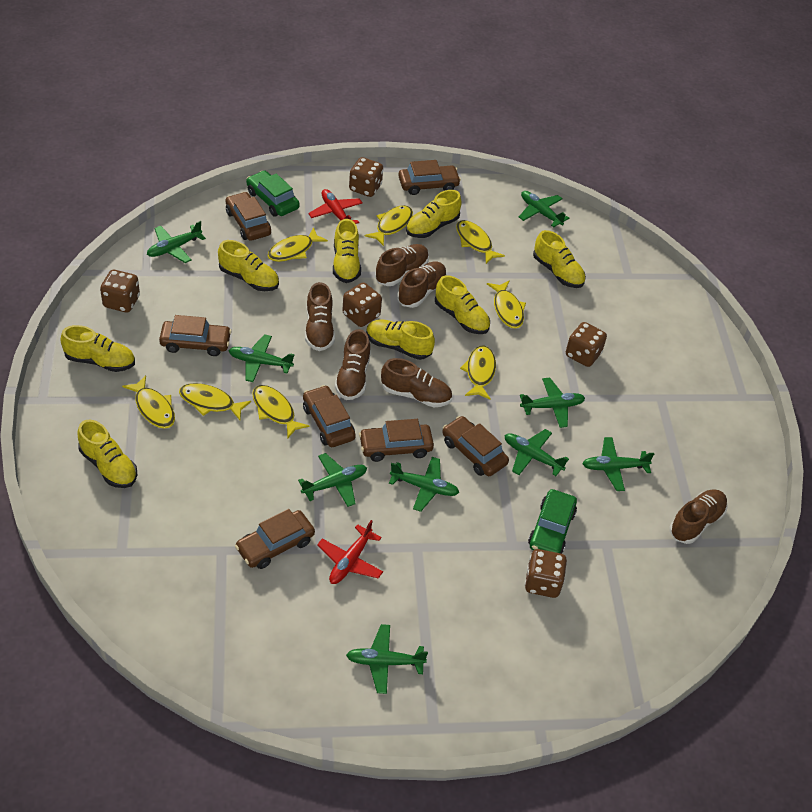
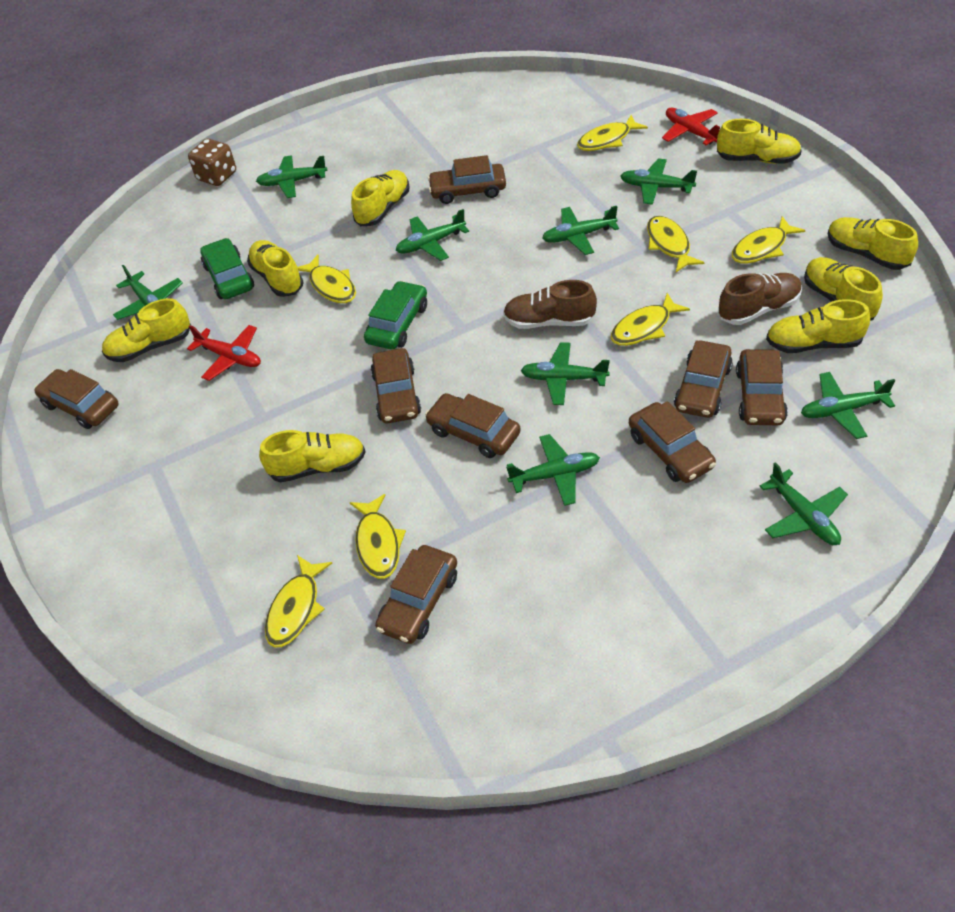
brown car: 7 -> 8
brown dice: 5 -> 1
brown shoe: 6 -> 2
yellow fish: 8 -> 7

